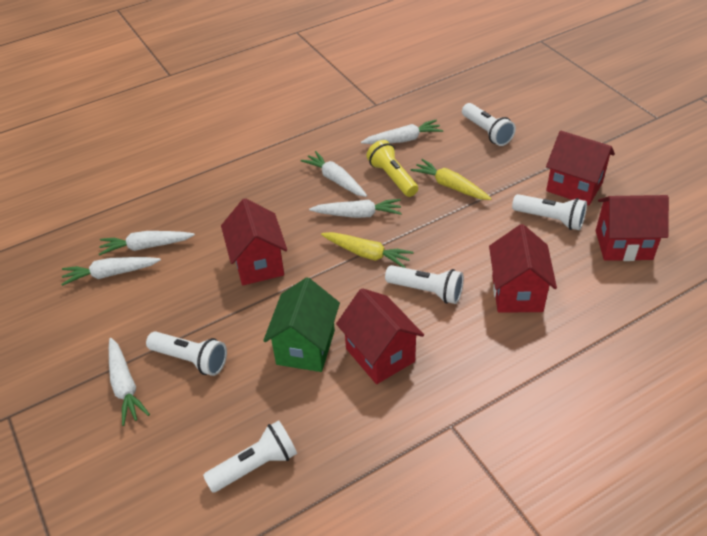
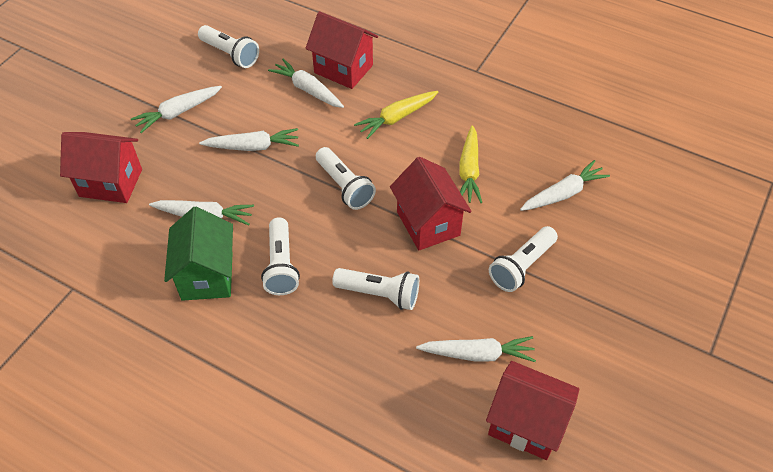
red house: 5 -> 4
yellow flashlight: 1 -> 0

